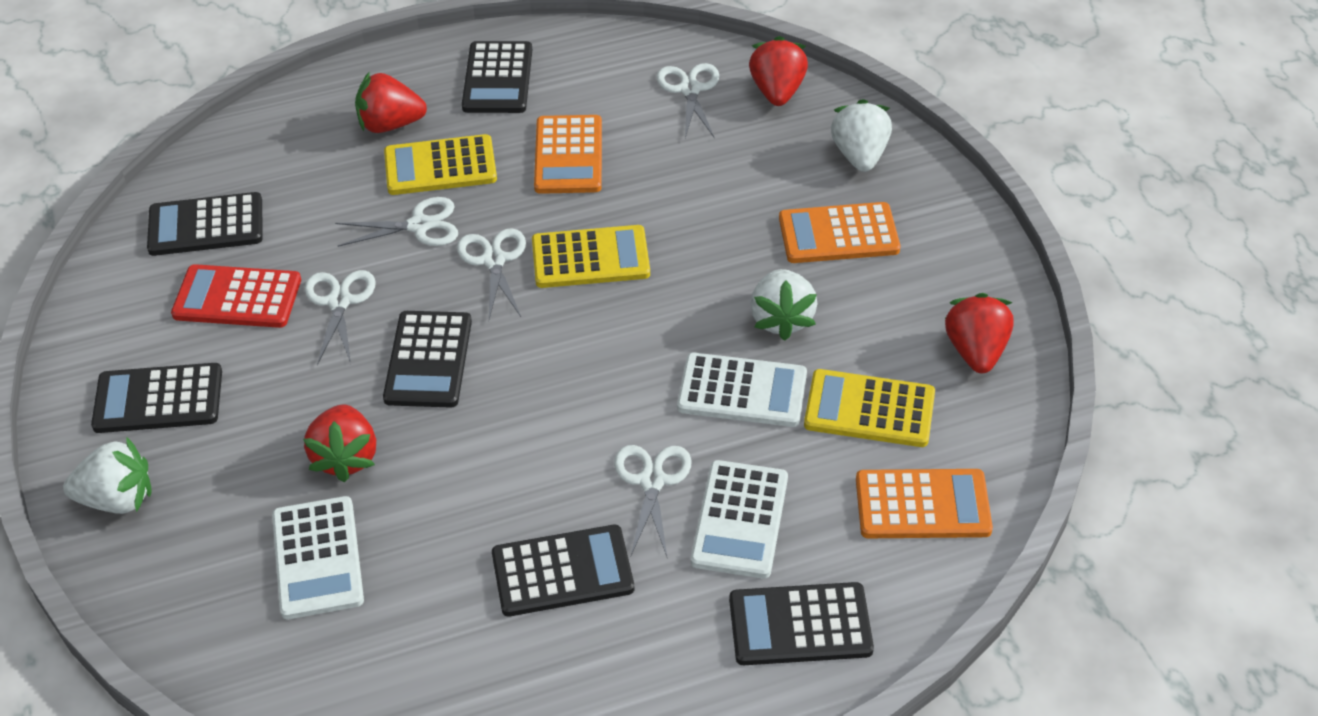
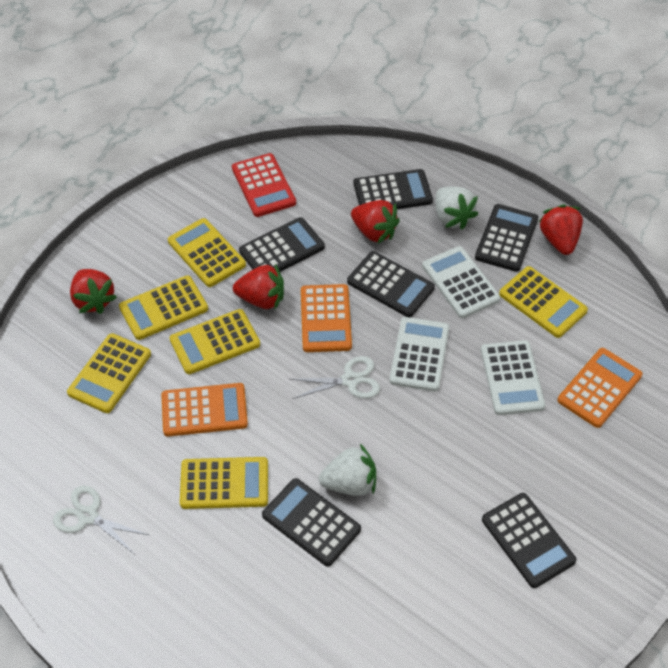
white scissors: 5 -> 2
white strawberry: 3 -> 2
yellow calculator: 3 -> 6

